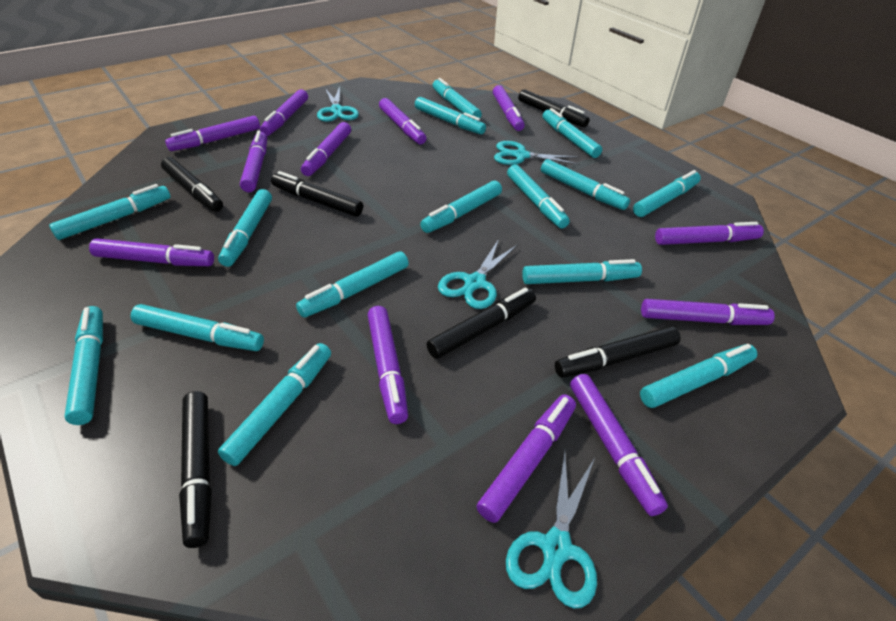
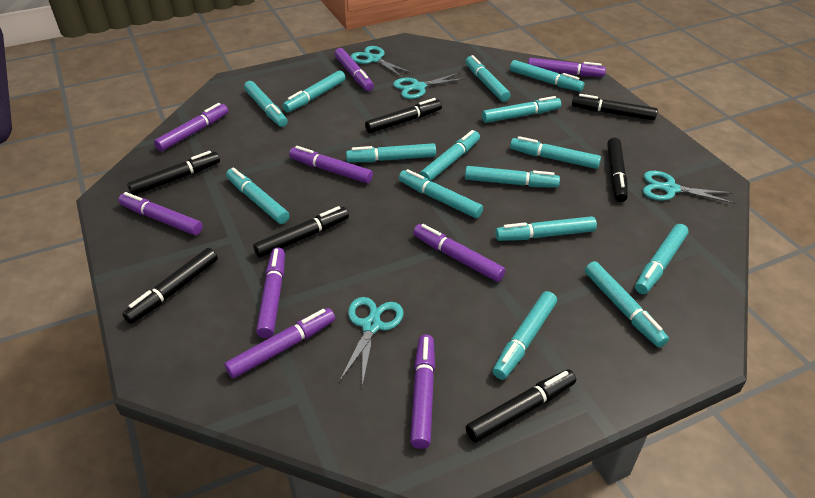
black marker: 6 -> 7
purple marker: 12 -> 9

